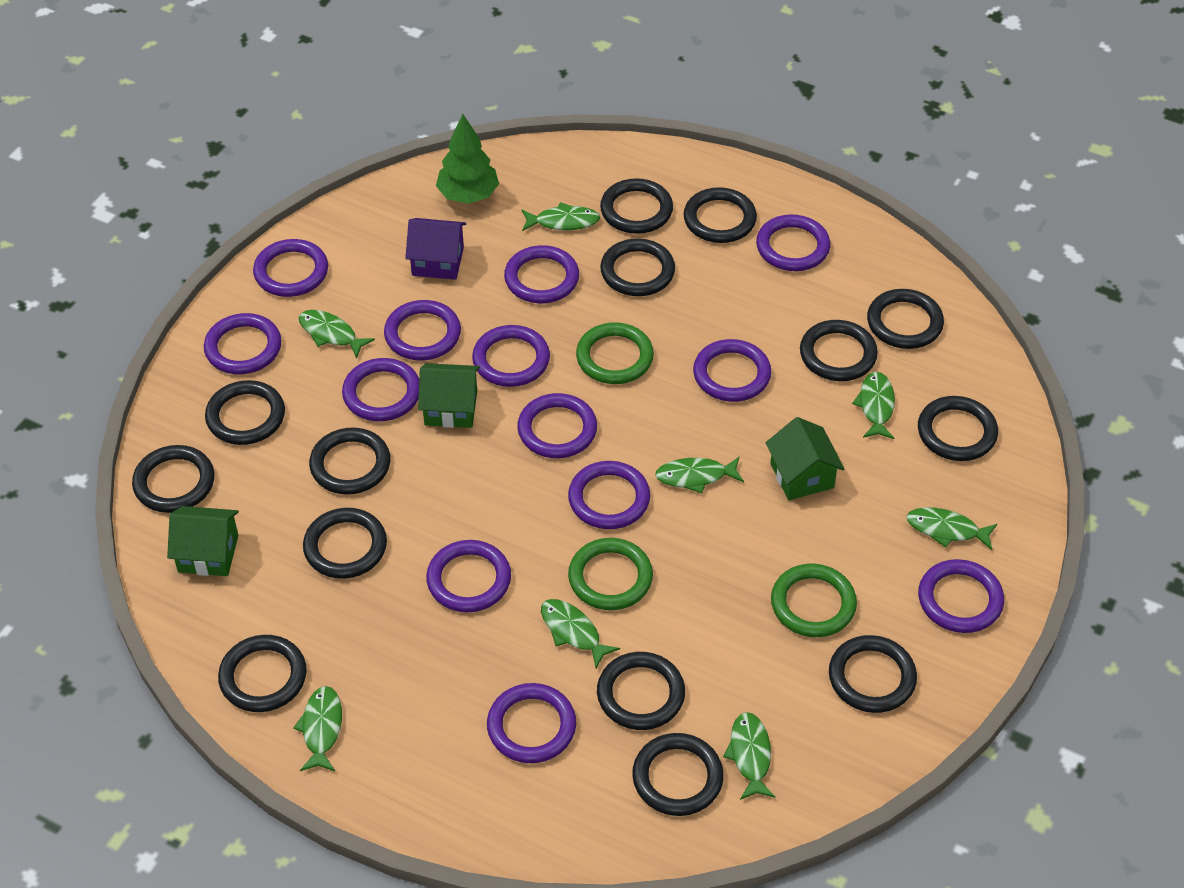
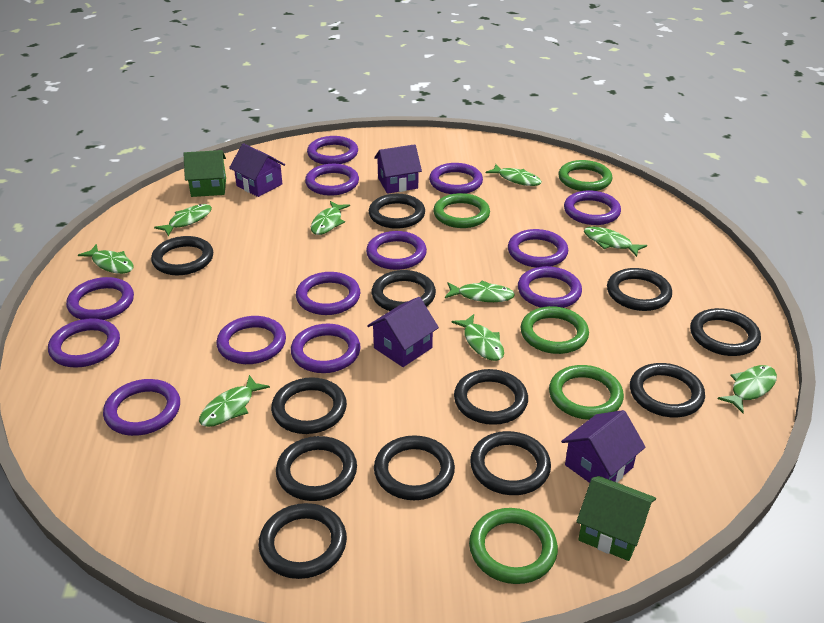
black ring: 14 -> 12
green fish: 8 -> 9
green house: 3 -> 2
green ring: 3 -> 5
green tree: 1 -> 0
purple house: 1 -> 4

